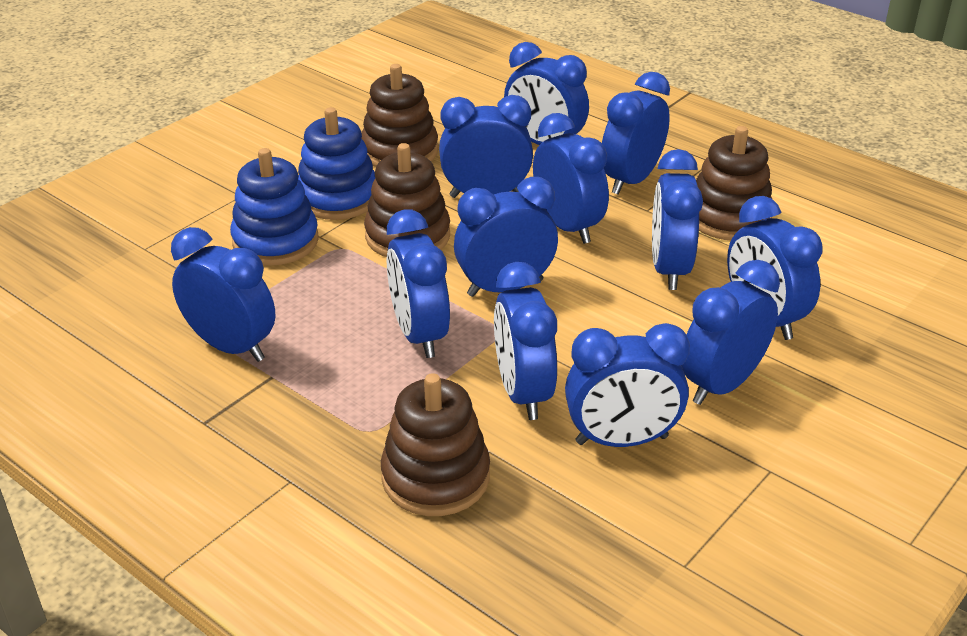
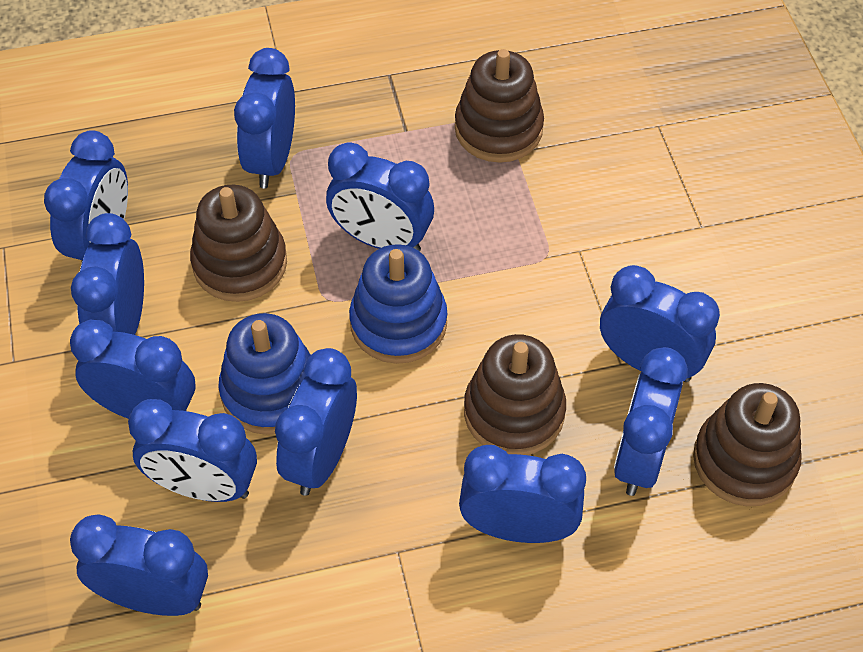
blue clock: 12 -> 11

